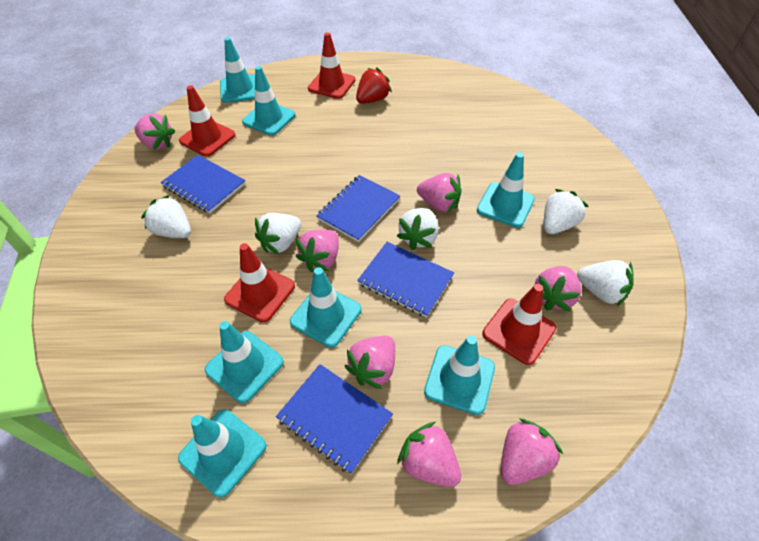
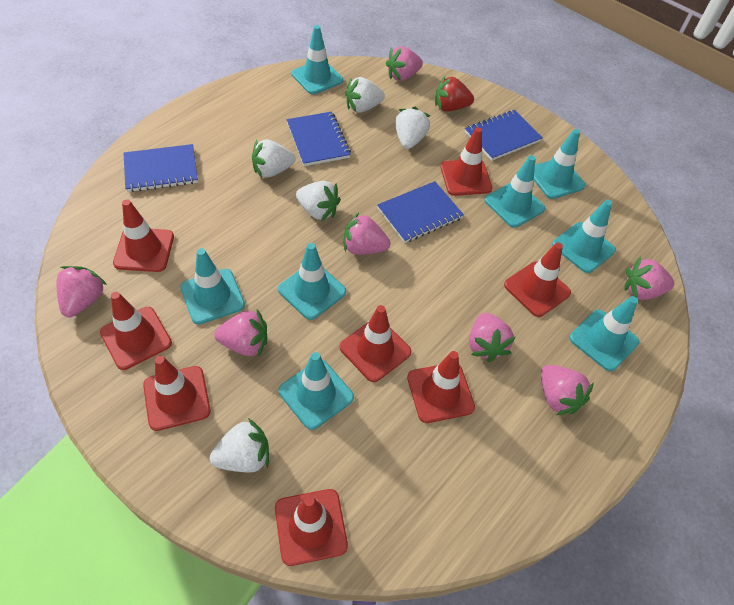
red traffic cone: 4 -> 8
turquoise traffic cone: 7 -> 8

